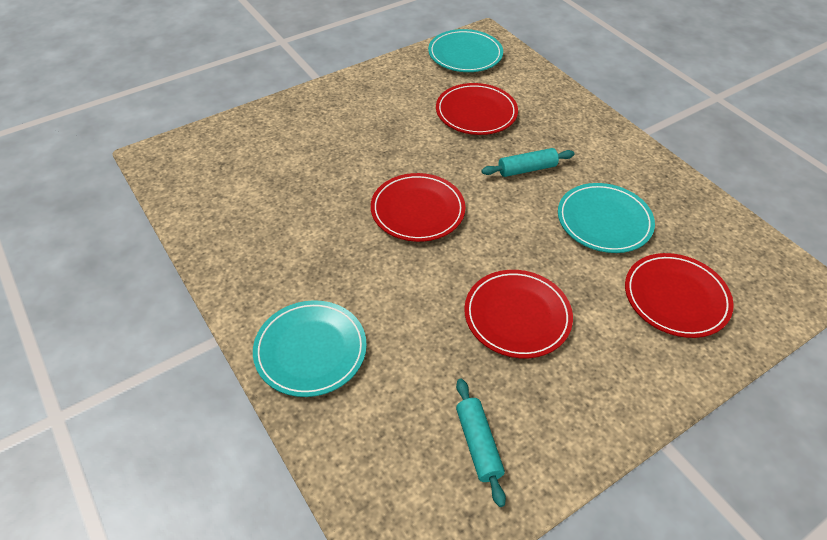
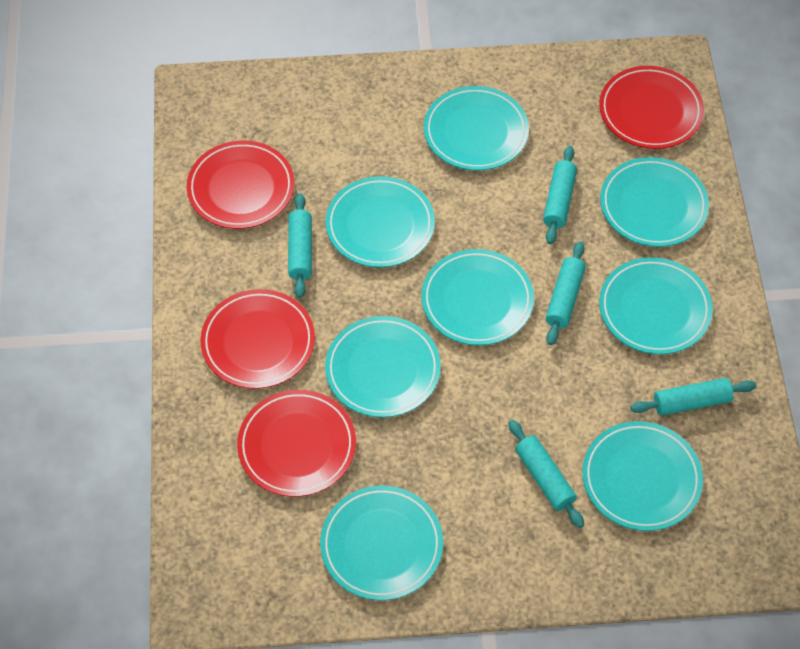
turquoise plate: 3 -> 8
turquoise rolling pin: 2 -> 5

